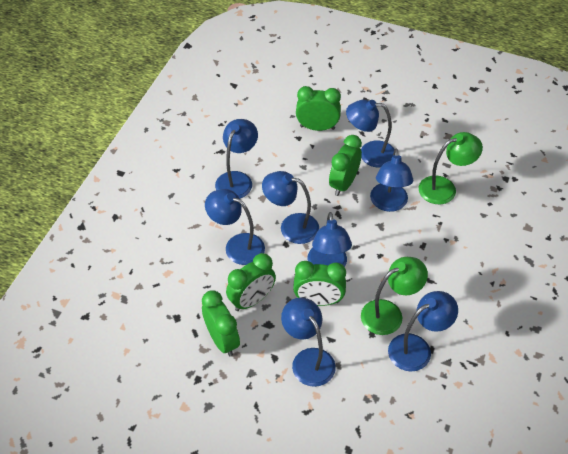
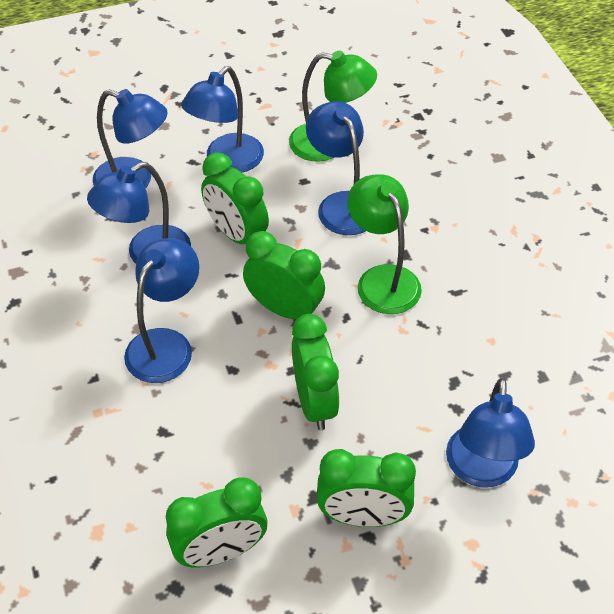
blue lamp: 8 -> 6

